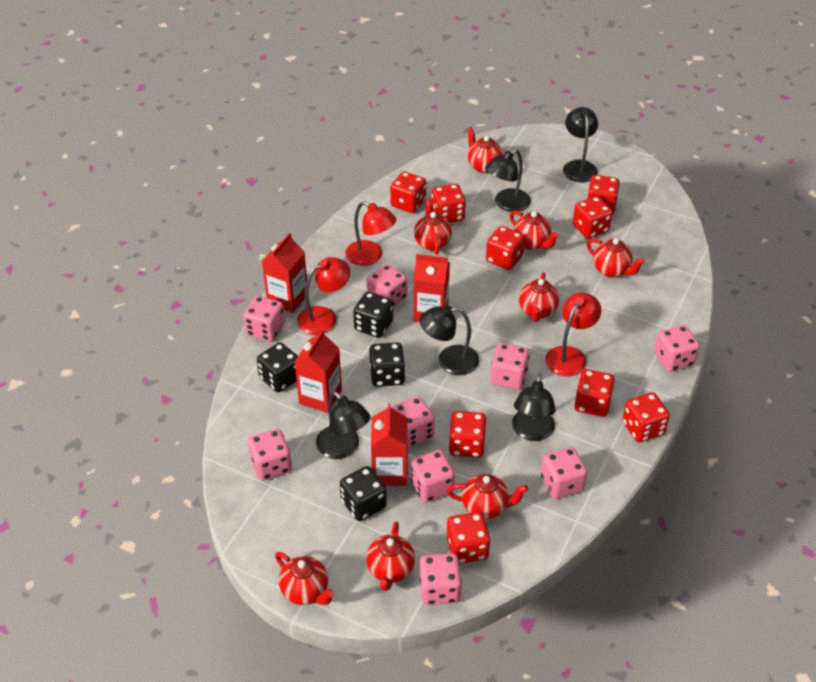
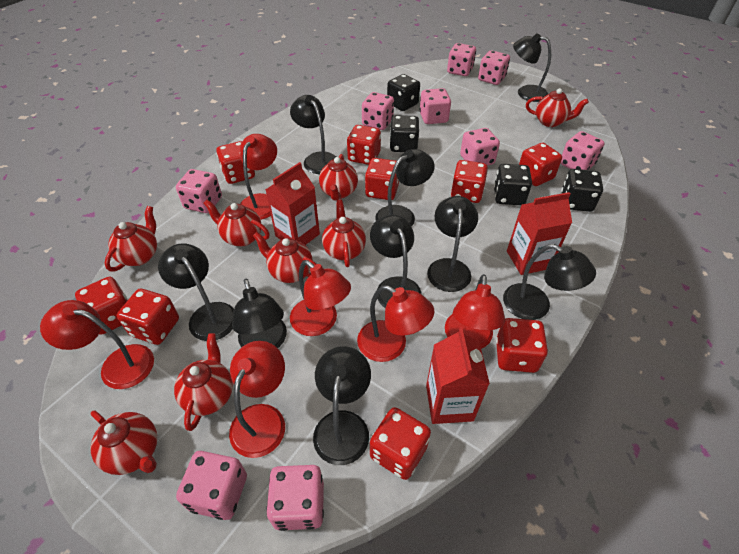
black lamp: 5 -> 9
red carton: 4 -> 3
red lamp: 3 -> 6

